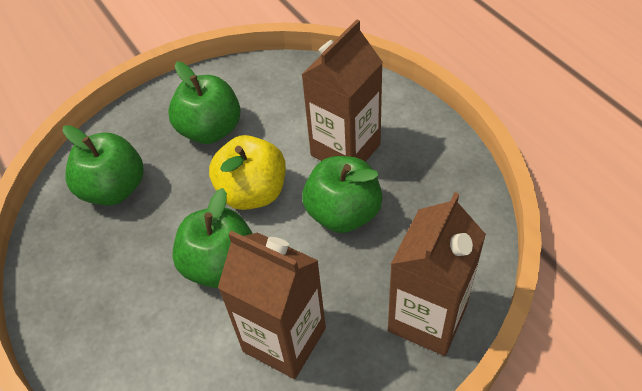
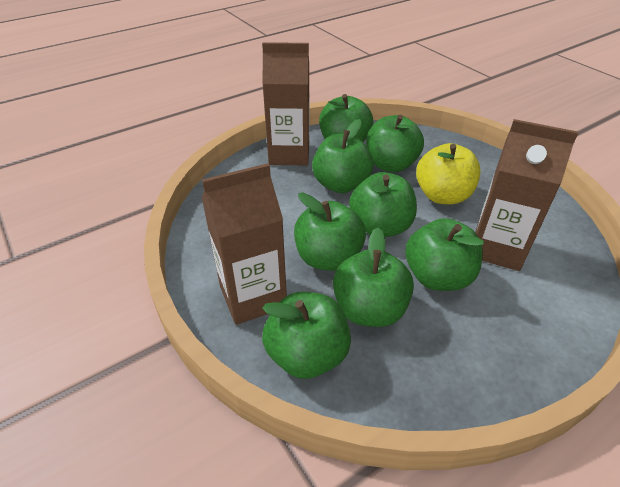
green apple: 4 -> 8

